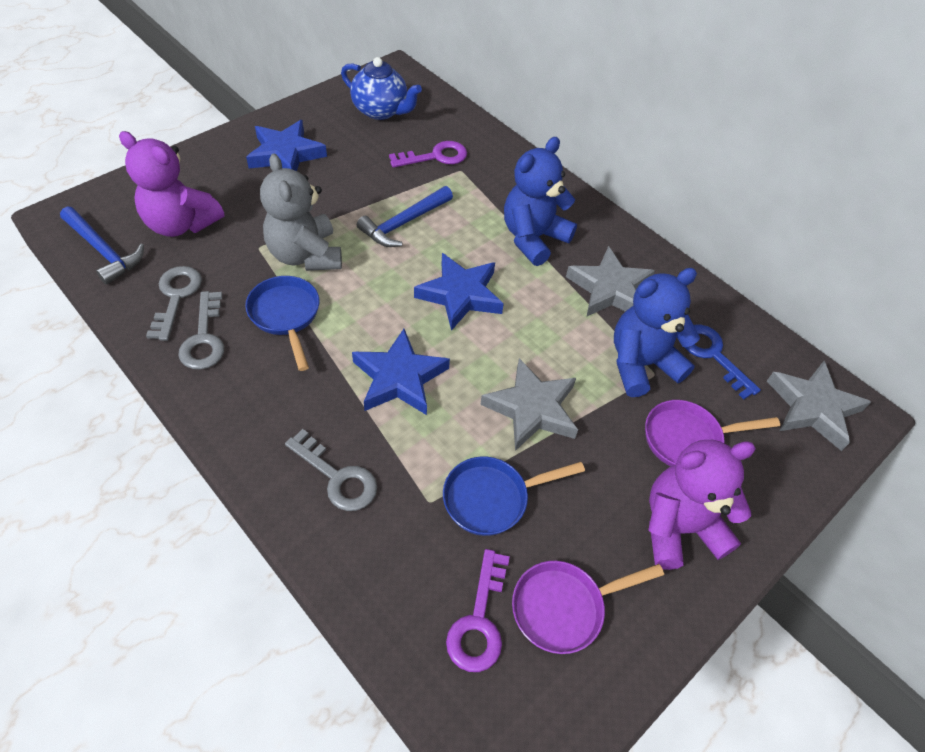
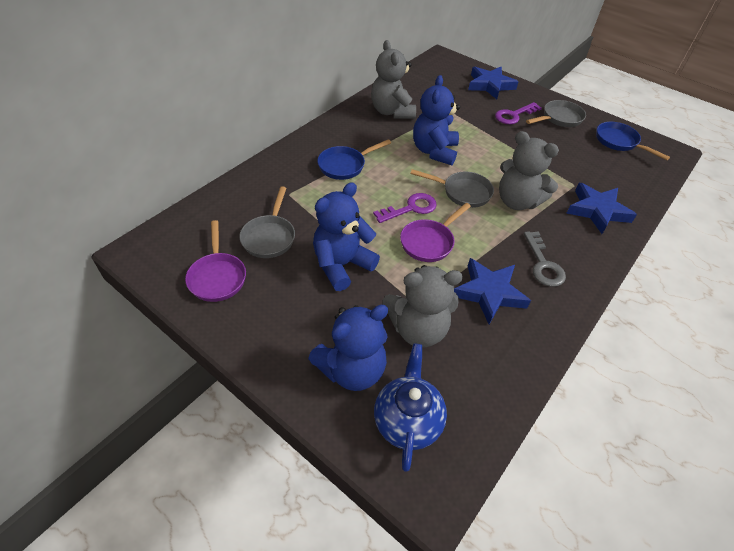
blue hammer: 2 -> 0
blue key: 1 -> 0
blue teddy bear: 2 -> 3
grey key: 3 -> 1
grey pan: 0 -> 3
grey star: 3 -> 0
grey teddy bear: 1 -> 3
purple teddy bear: 2 -> 0

